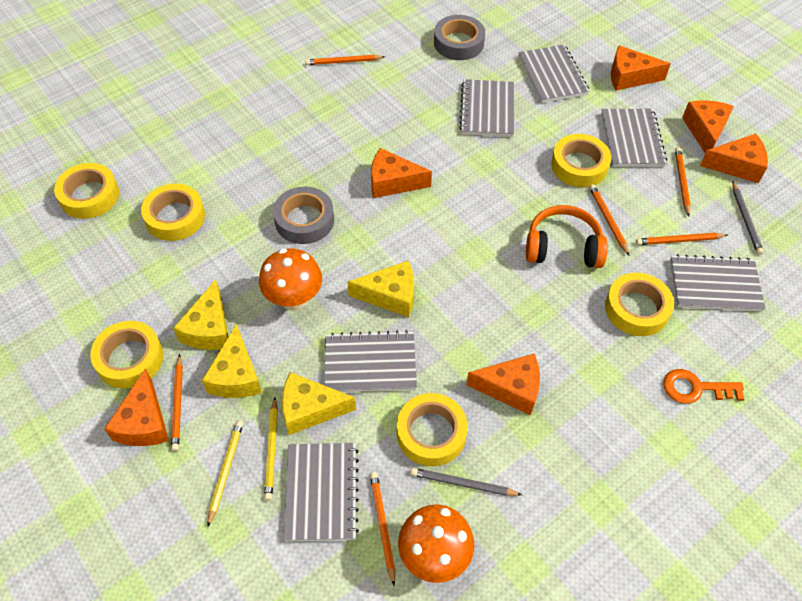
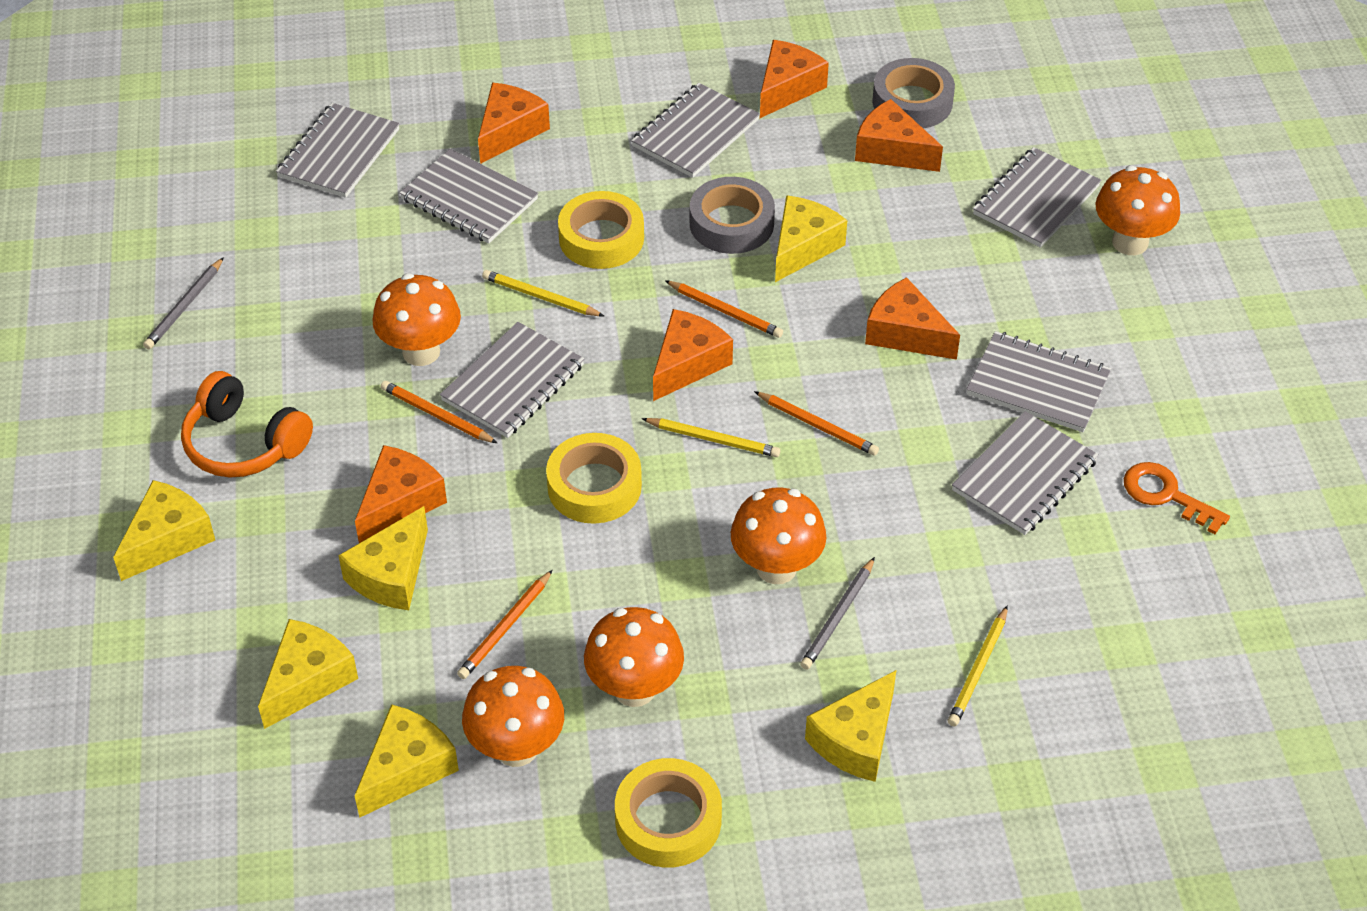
grey notebook: 6 -> 7
orange mushroom: 2 -> 5
orange pencil: 6 -> 4
yellow cheese: 4 -> 6
yellow pencil: 2 -> 3
yellow tape: 6 -> 3

